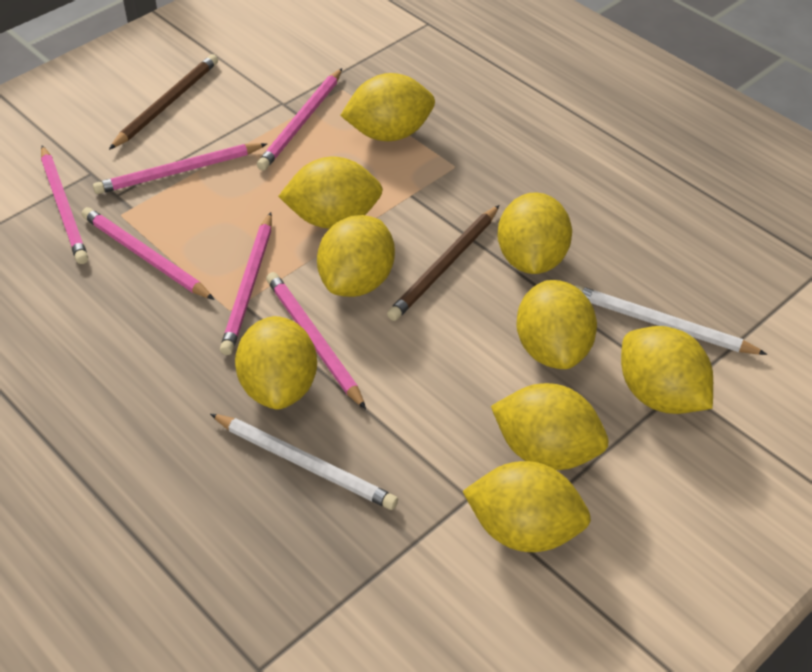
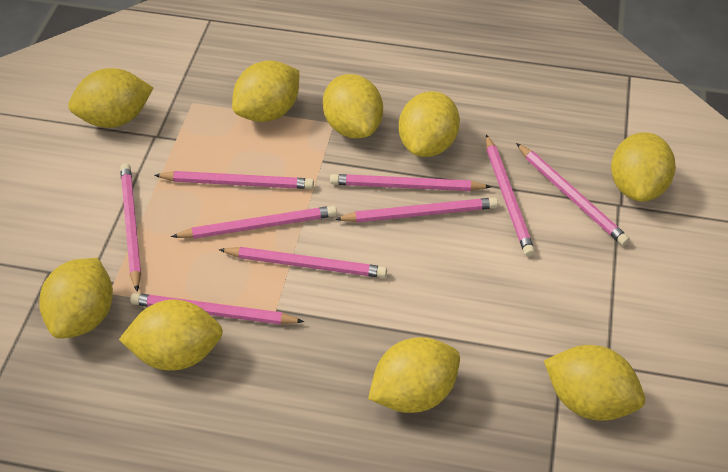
brown pencil: 2 -> 0
pink pencil: 6 -> 9
white pencil: 2 -> 0

